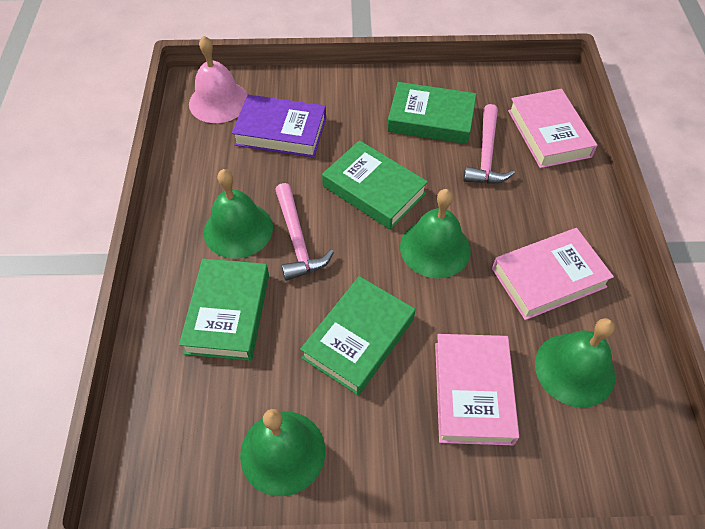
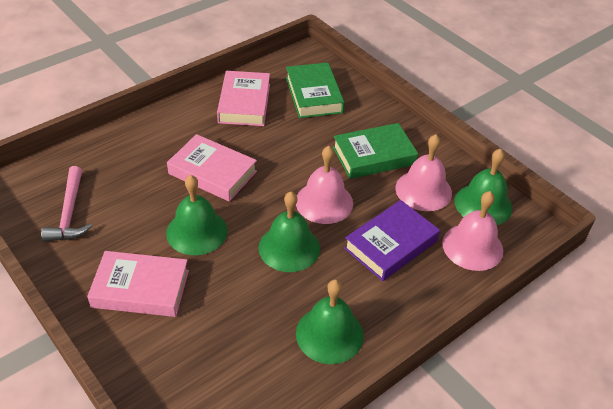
green book: 4 -> 2
pink bell: 1 -> 3
pink hammer: 2 -> 1

